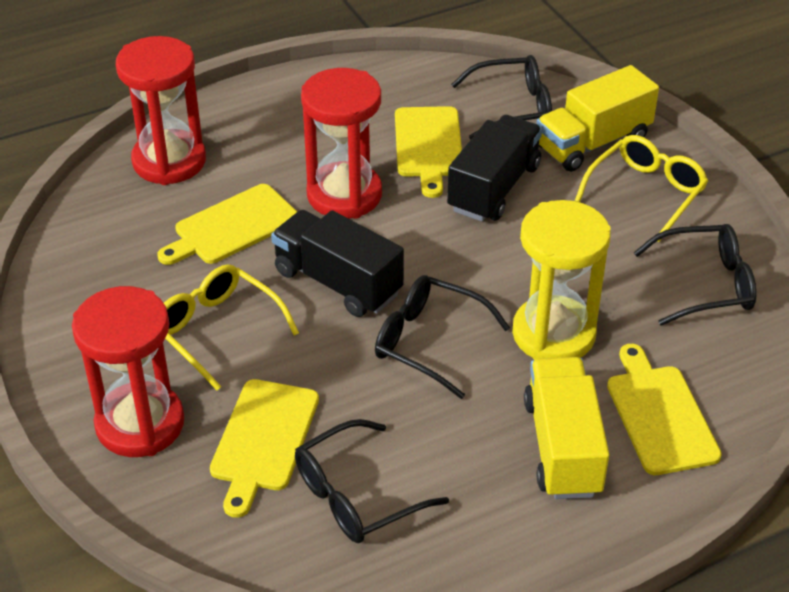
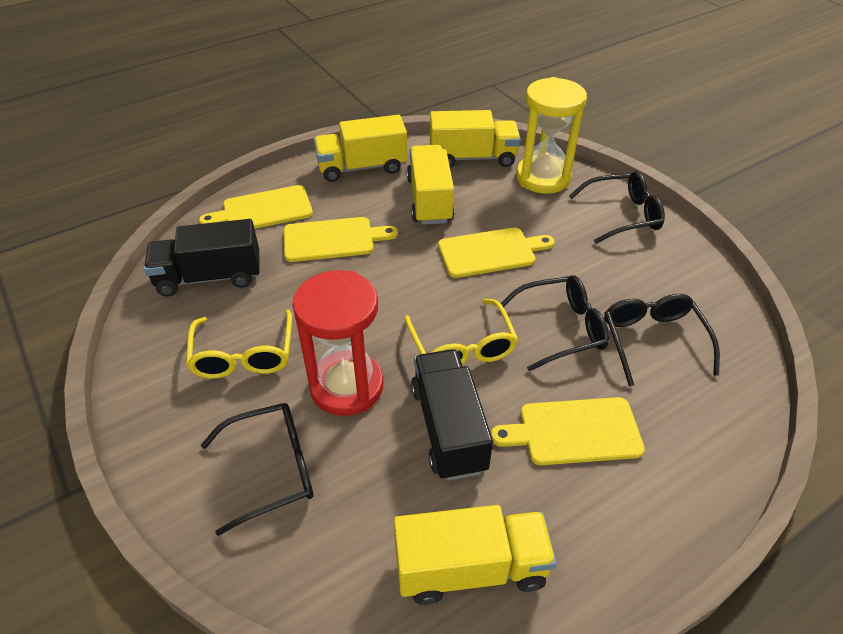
red hourglass: 3 -> 1
yellow truck: 2 -> 4

